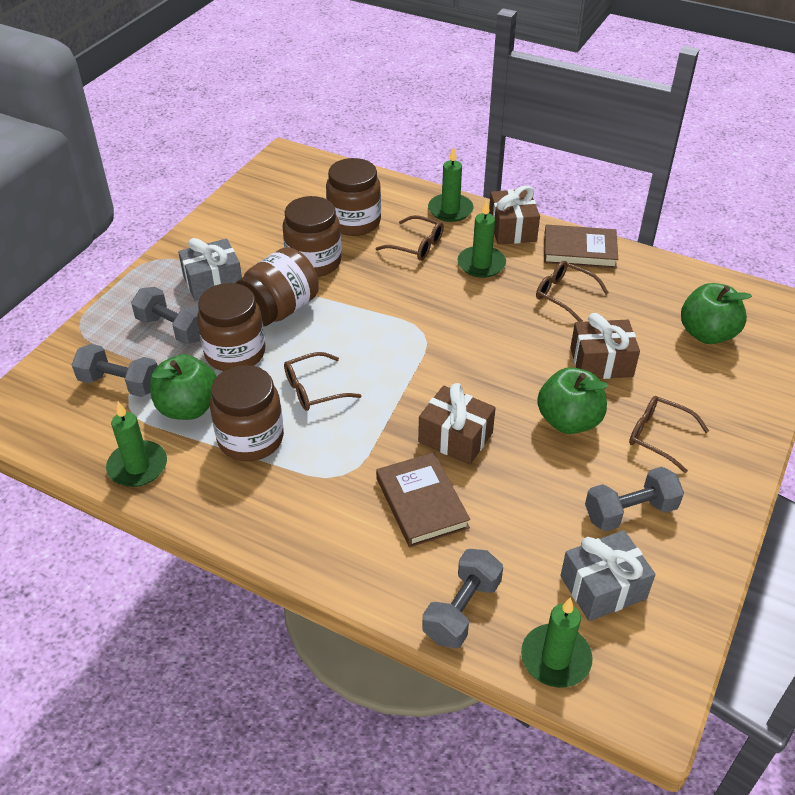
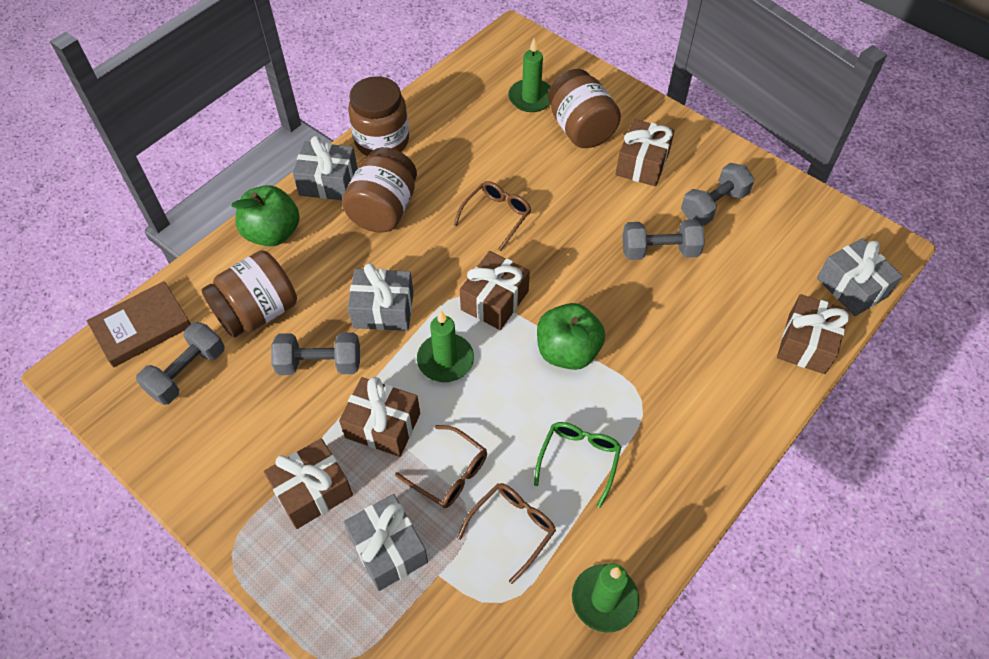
brown book: 2 -> 1
brown gift: 3 -> 5
brown glasses: 4 -> 3
brown jar: 5 -> 4
green apple: 3 -> 2
green candle: 4 -> 3
green glasses: 0 -> 1
grey gift: 2 -> 4

